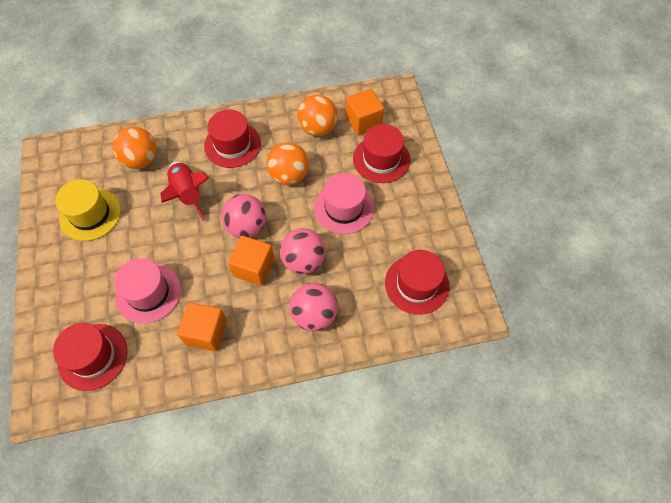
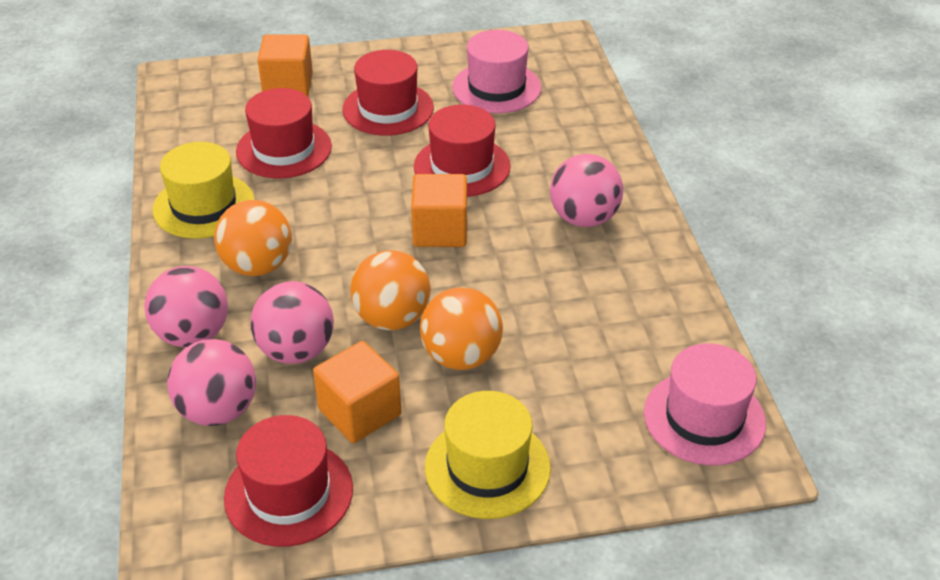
pink ball: 3 -> 4
red rocket: 1 -> 0
yellow hat: 1 -> 2

